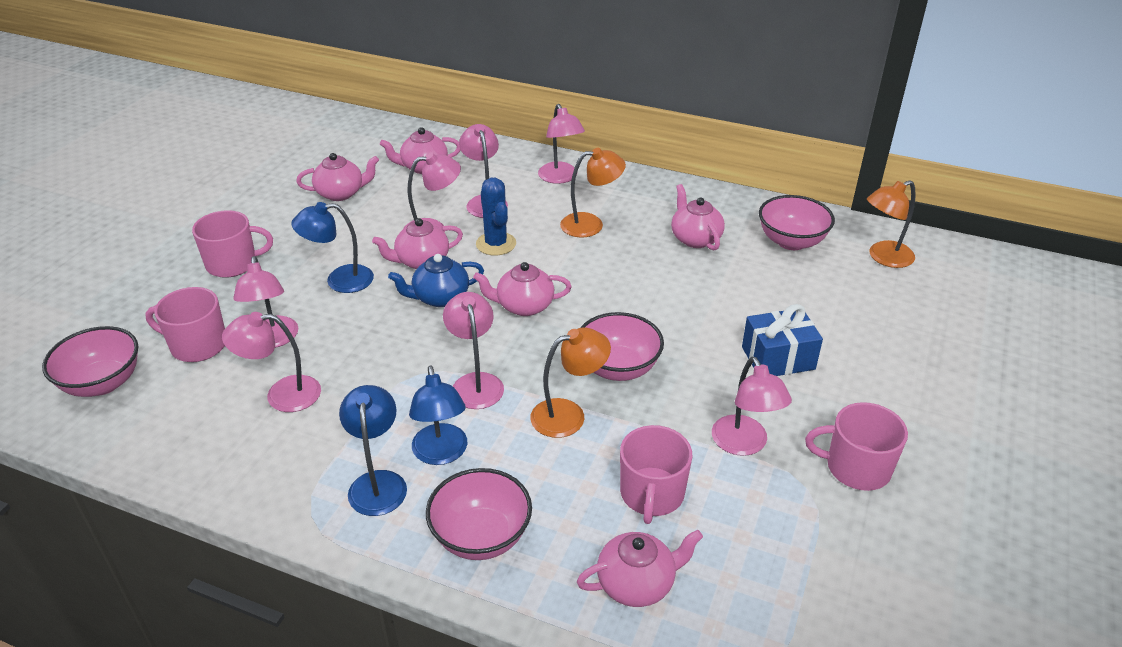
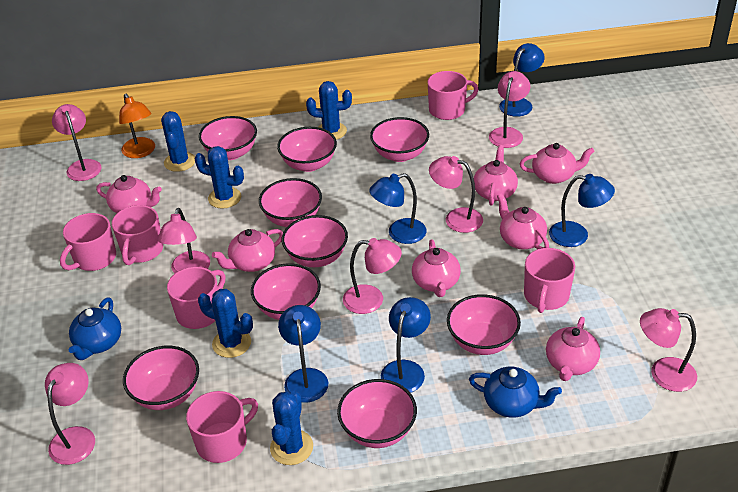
blue cactus: 1 -> 5
blue gift: 1 -> 0
blue lamp: 3 -> 5
blue teapot: 1 -> 2
orange lamp: 3 -> 1
pink bowl: 4 -> 9
pink mug: 4 -> 6
pink teapot: 6 -> 7

